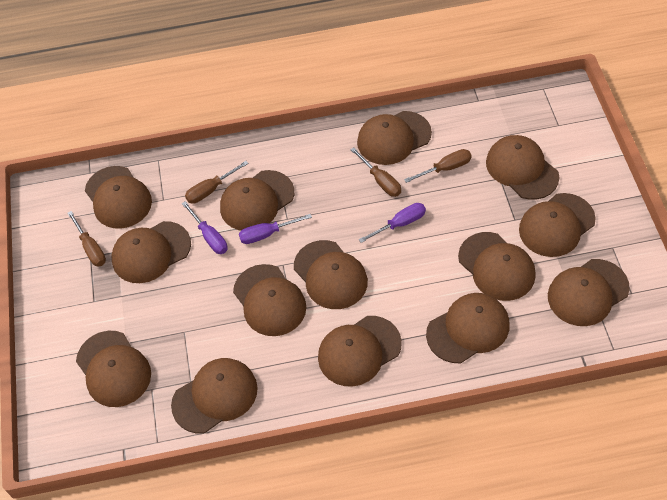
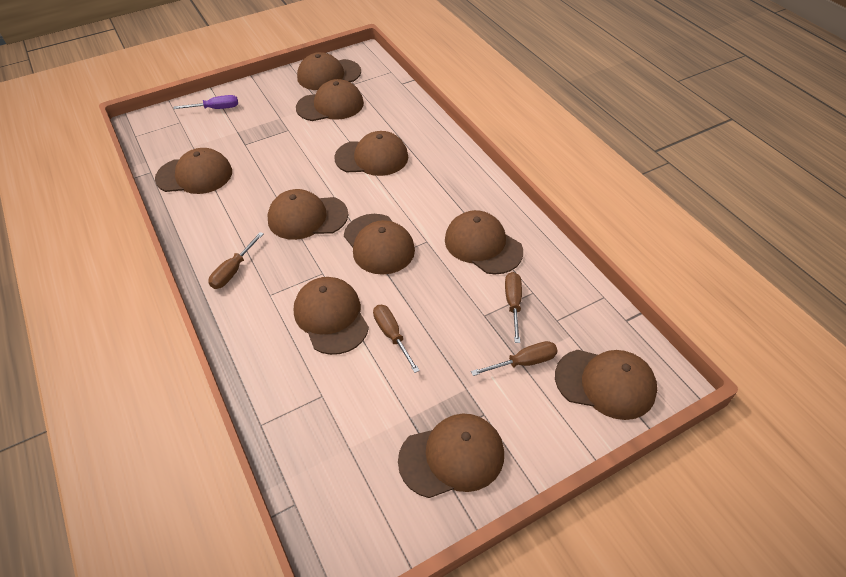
brown cap: 14 -> 10
purple screwdriver: 3 -> 1

